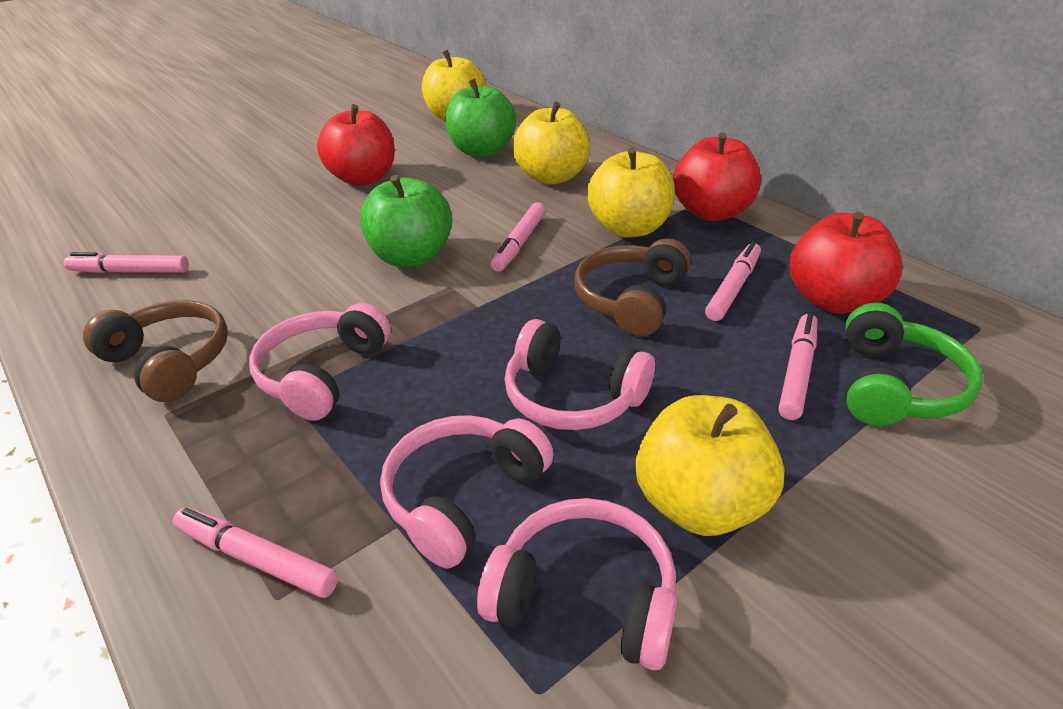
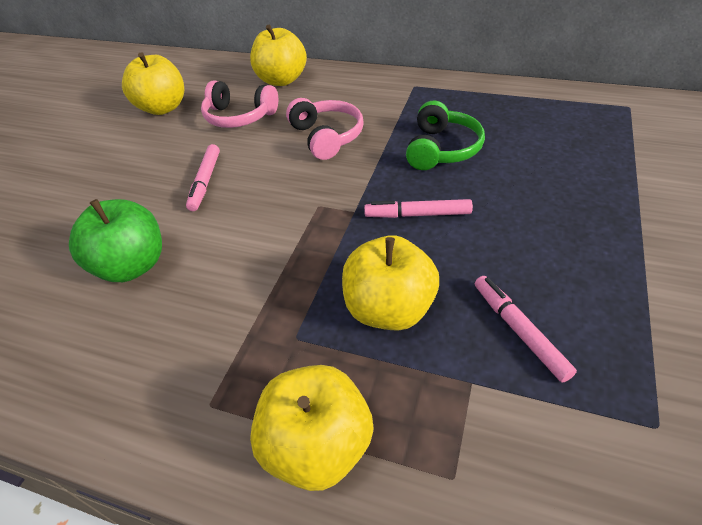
brown headphones: 2 -> 0
green apple: 2 -> 1
pink headphones: 4 -> 2
pink marker: 5 -> 3
red apple: 3 -> 0

